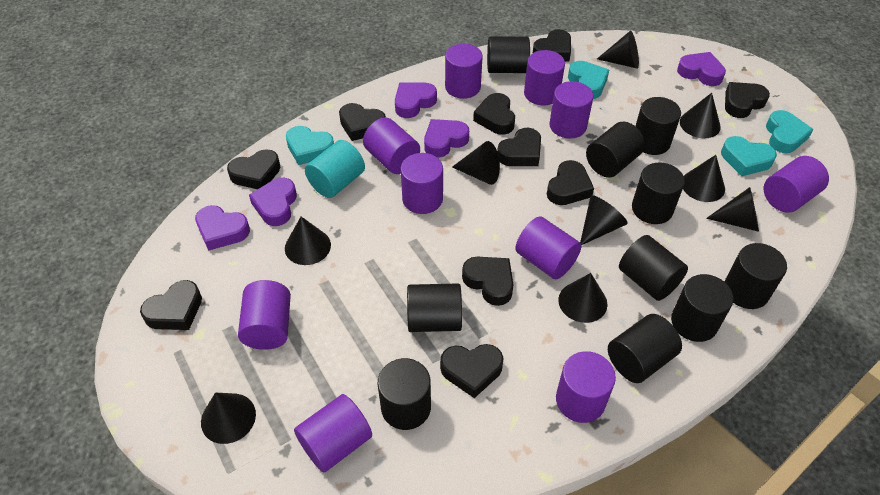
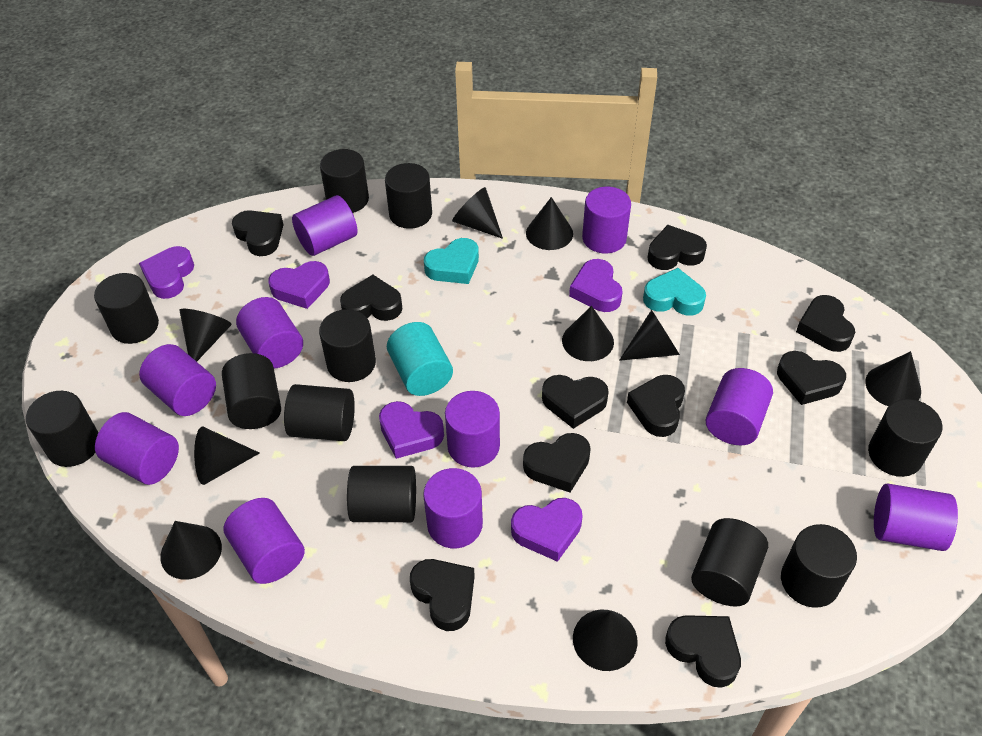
black cylinder: 10 -> 11
turquoise heart: 4 -> 2

